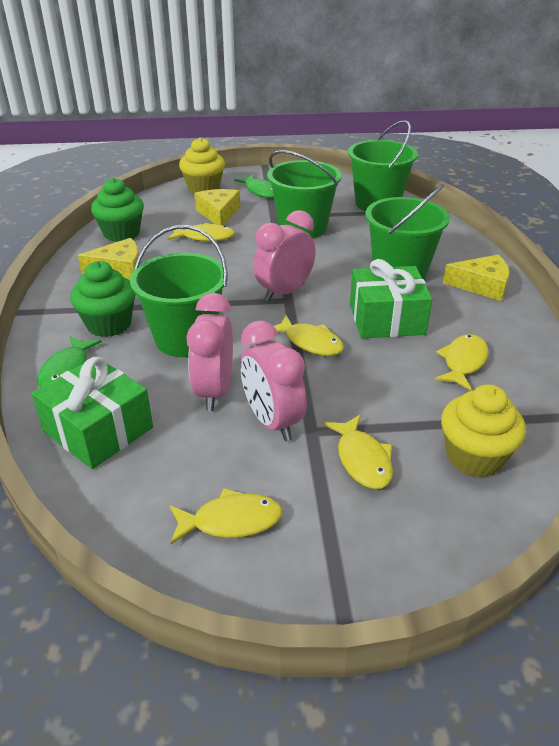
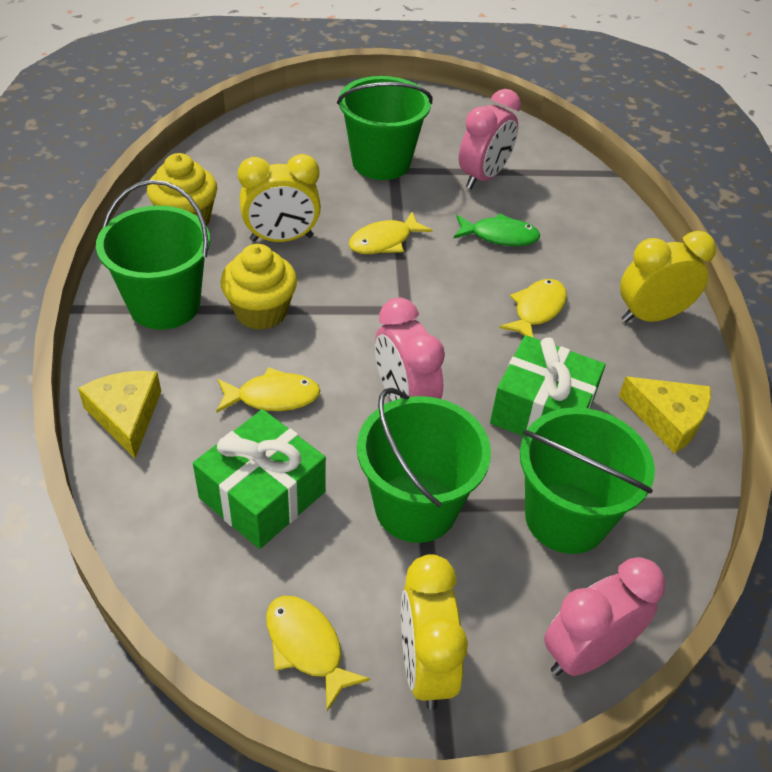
green cupcake: 2 -> 0
green fish: 2 -> 1
yellow cheese: 3 -> 2
yellow clock: 0 -> 3
yellow fish: 5 -> 4

